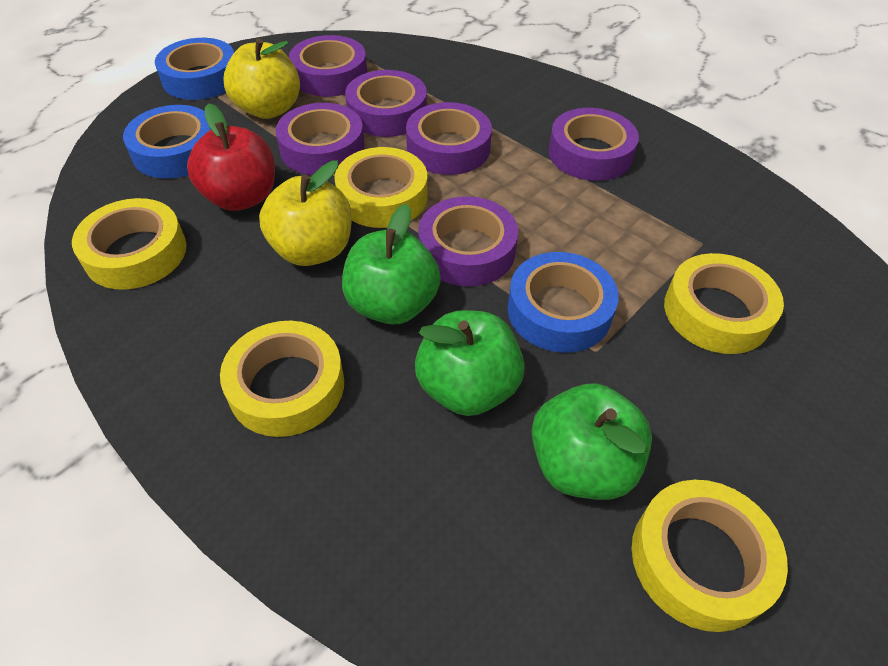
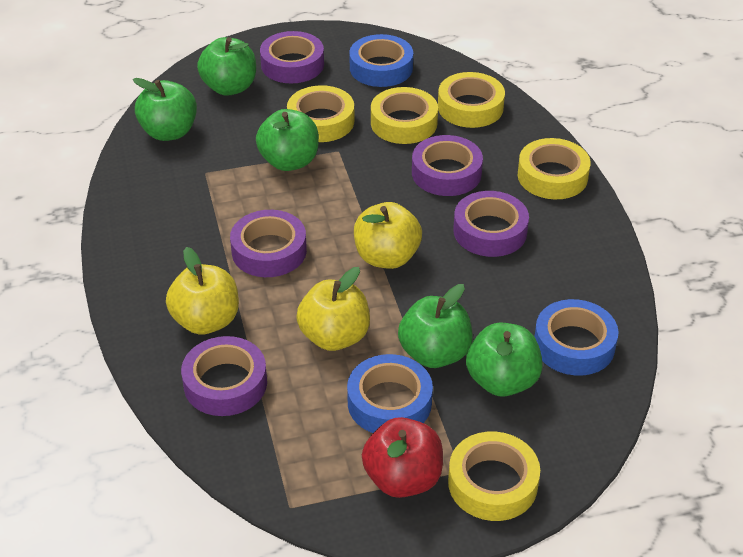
green apple: 3 -> 5
purple tape: 6 -> 5
yellow apple: 2 -> 3

